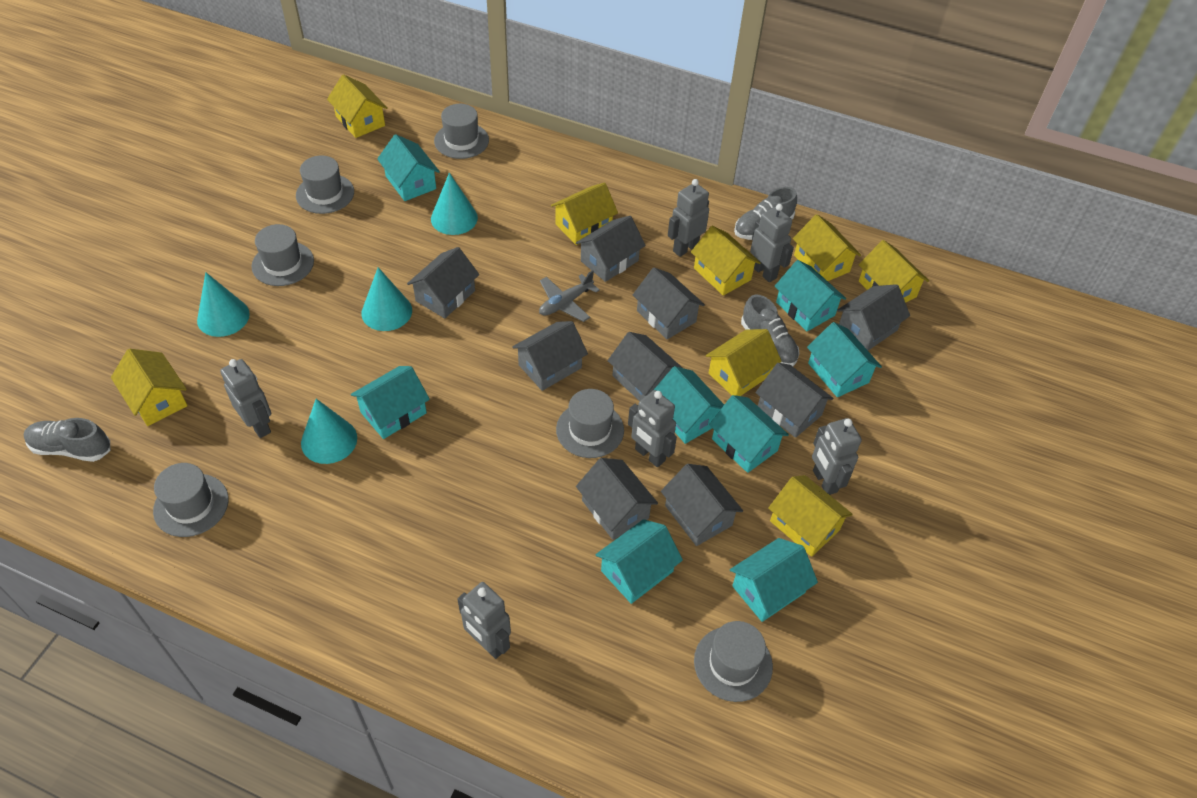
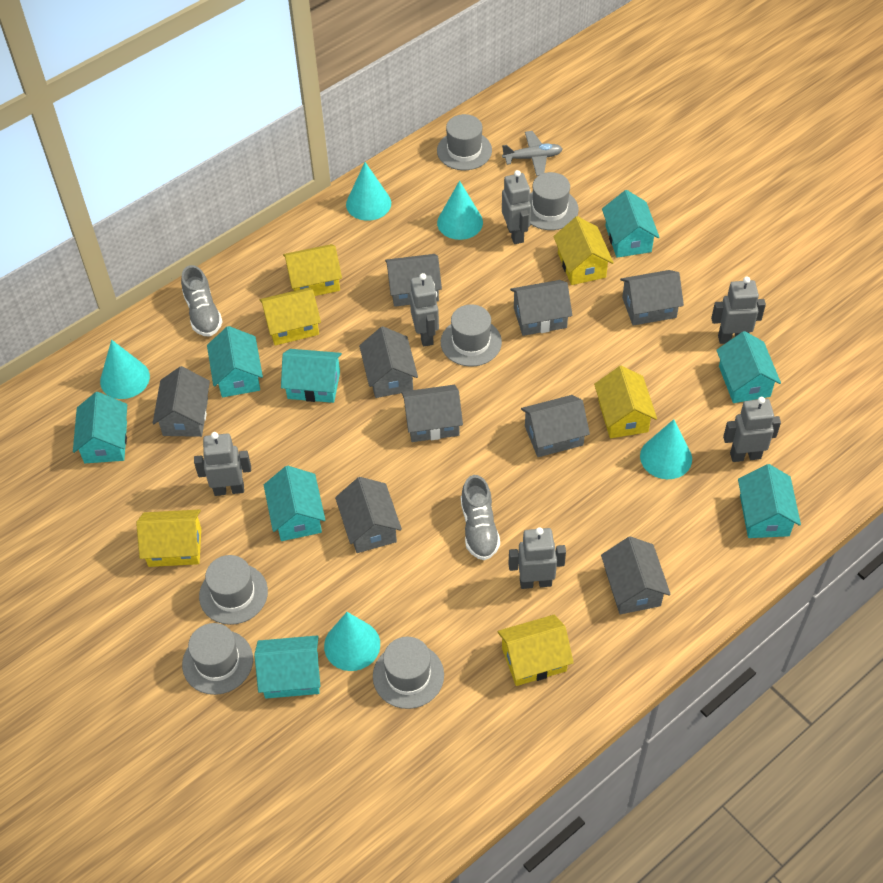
grey shoe: 3 -> 2
turquoise cone: 4 -> 5
yellow house: 8 -> 6

